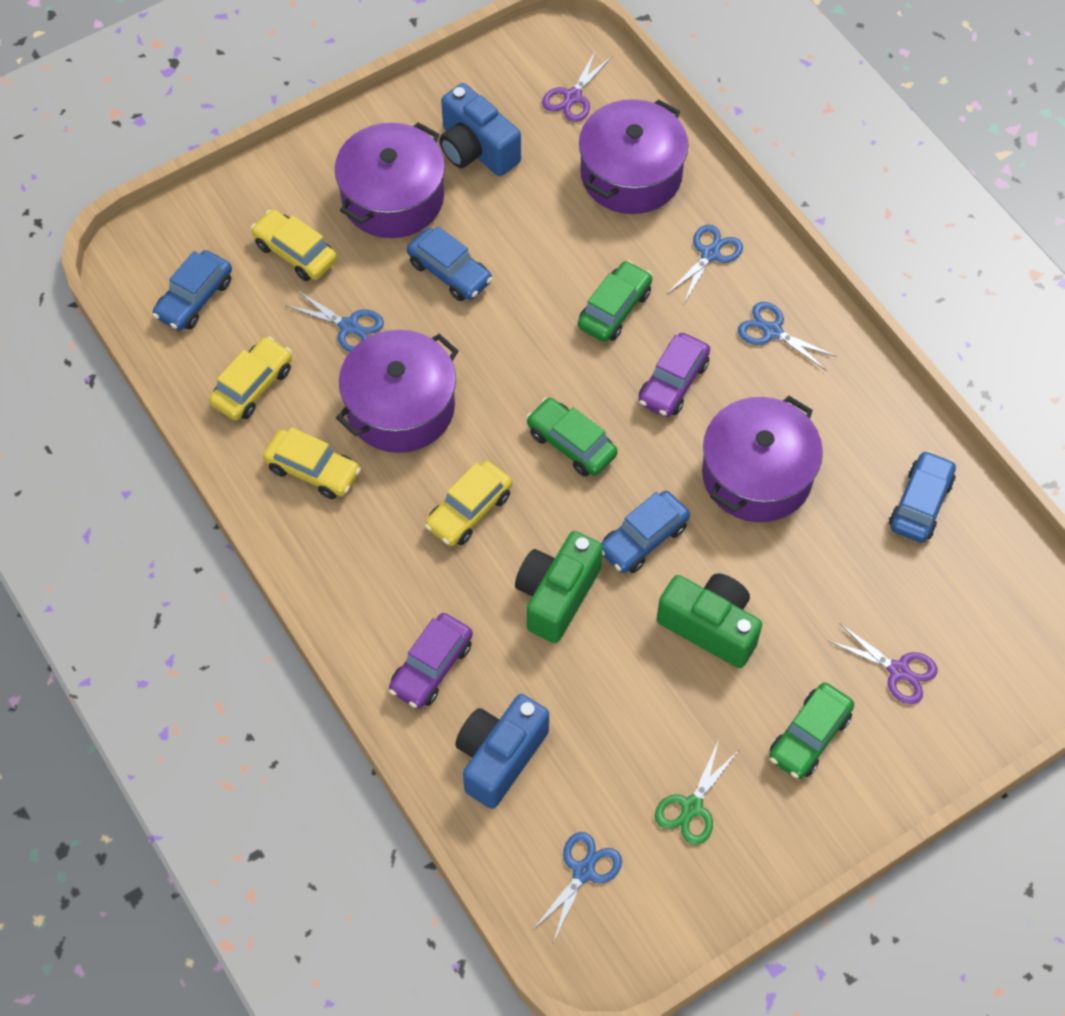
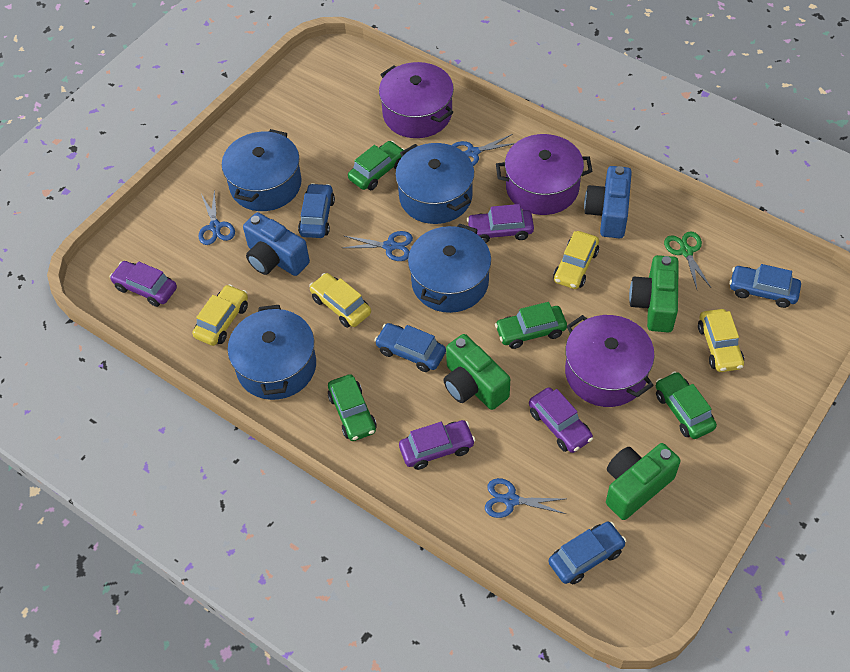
blue pot: 0 -> 4
green camera: 2 -> 3
green car: 3 -> 4
purple car: 2 -> 4
purple pot: 4 -> 3
purple scissors: 2 -> 0

